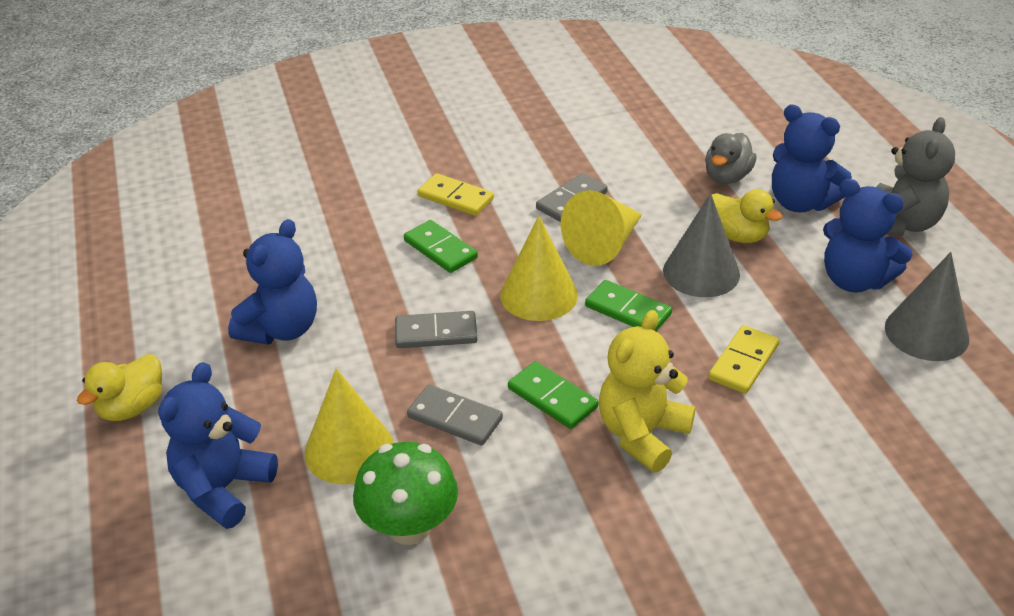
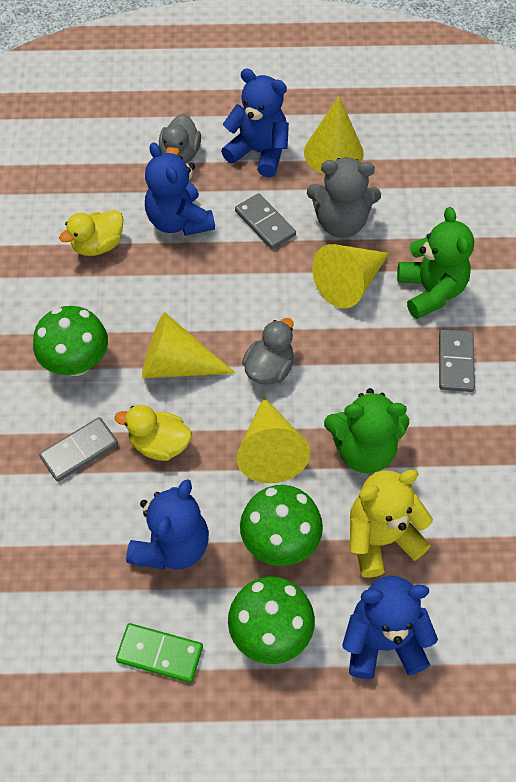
green domino: 3 -> 1
green mushroom: 1 -> 3
green teddy bear: 0 -> 2
grey cone: 2 -> 0
grey duck: 1 -> 2
yellow cone: 3 -> 4
yellow domino: 2 -> 0

